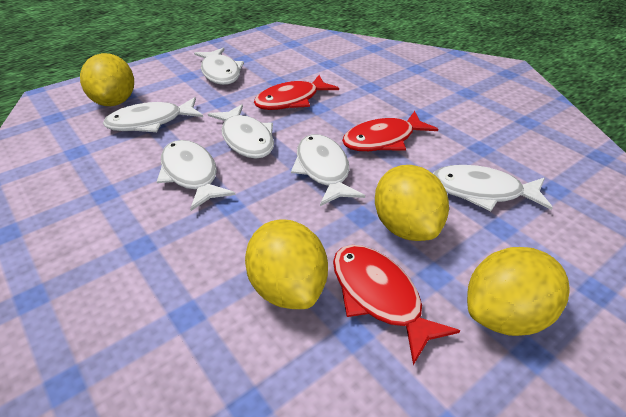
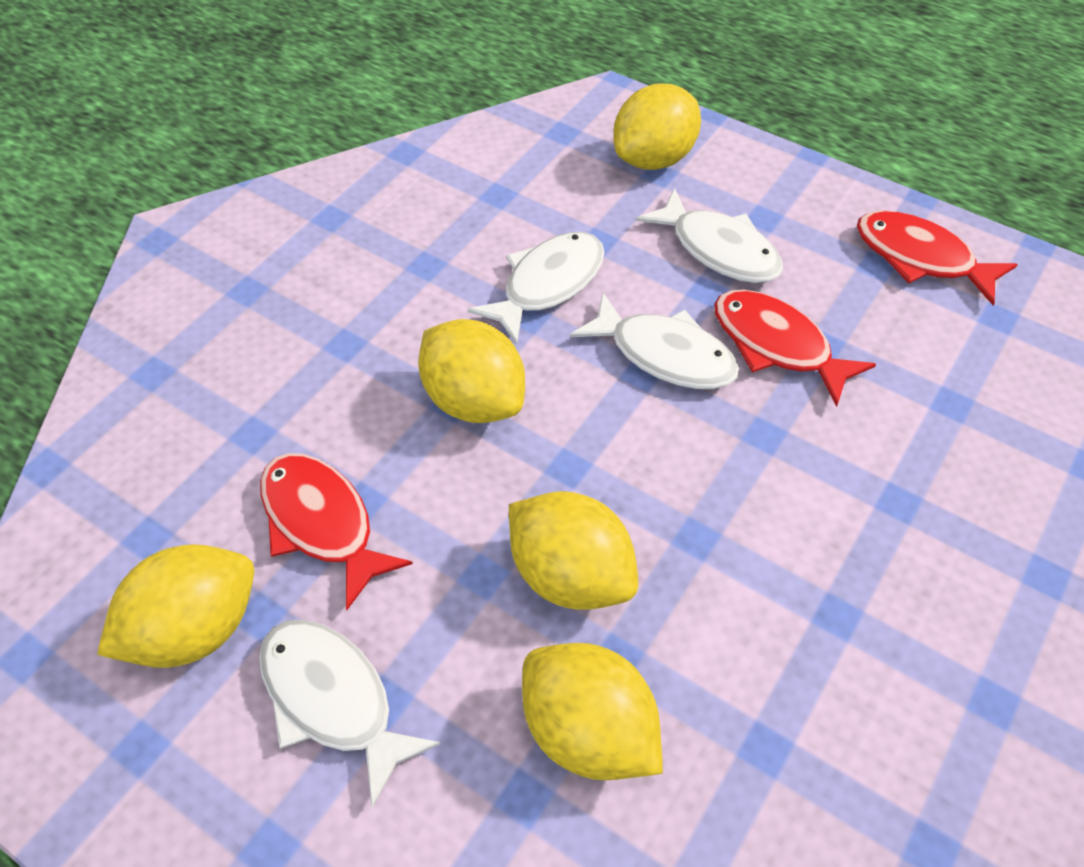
white fish: 6 -> 4
yellow lemon: 4 -> 5

